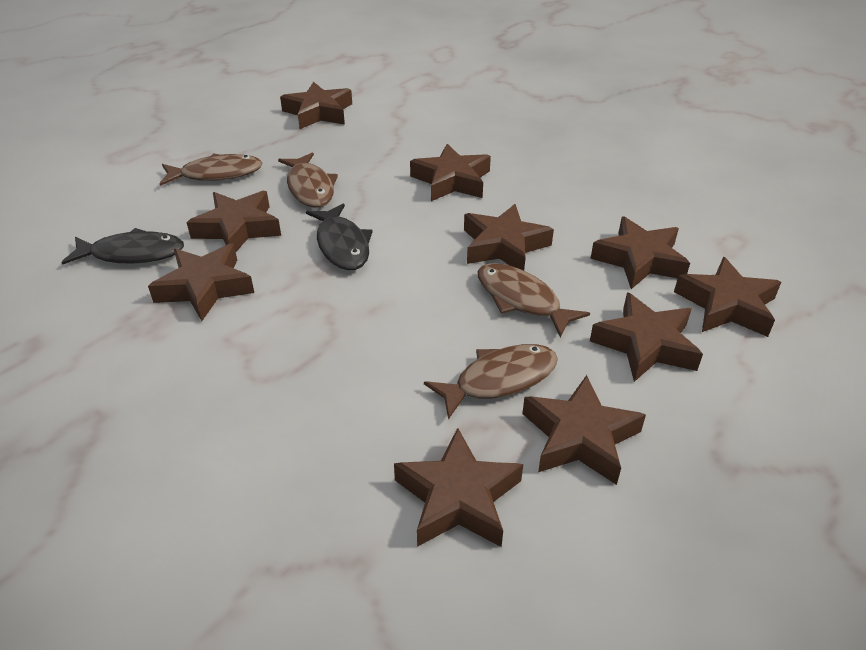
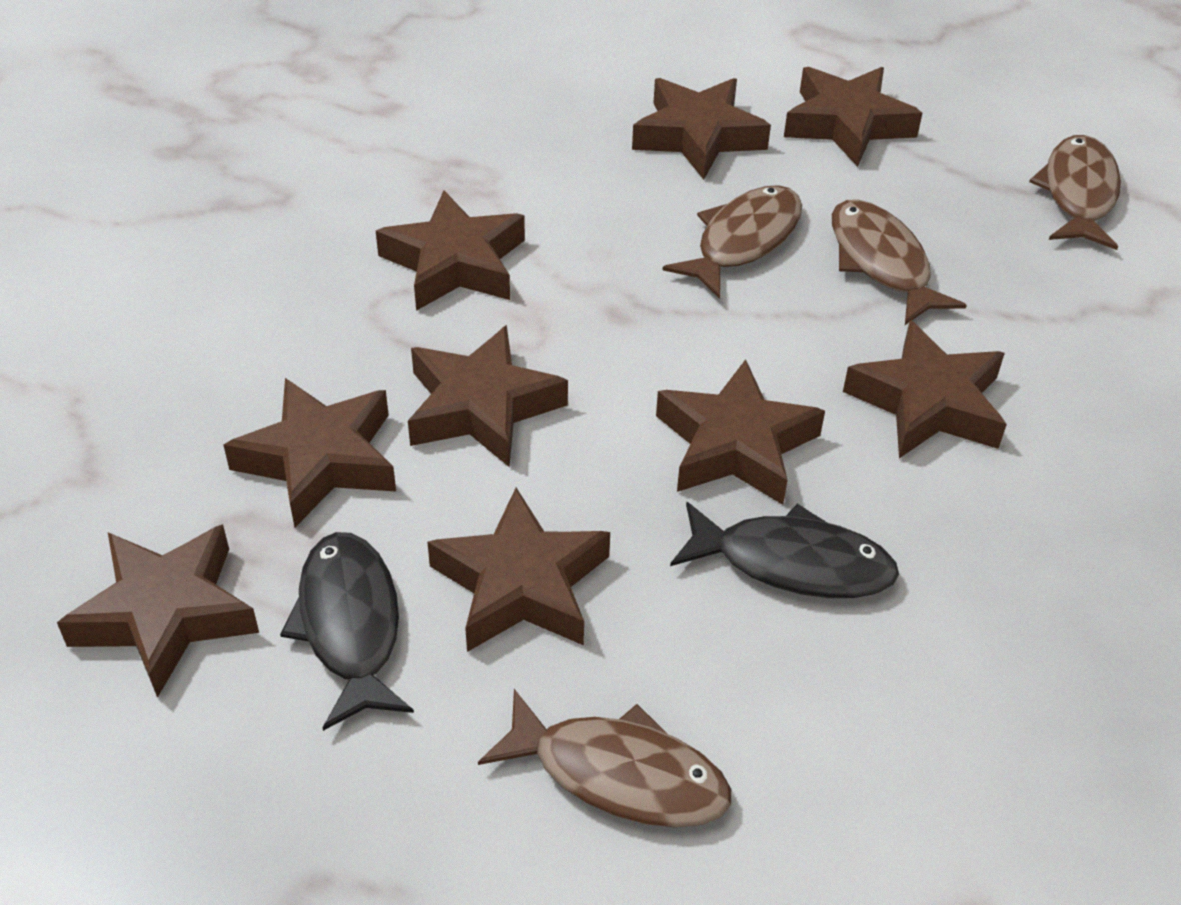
brown star: 10 -> 9

